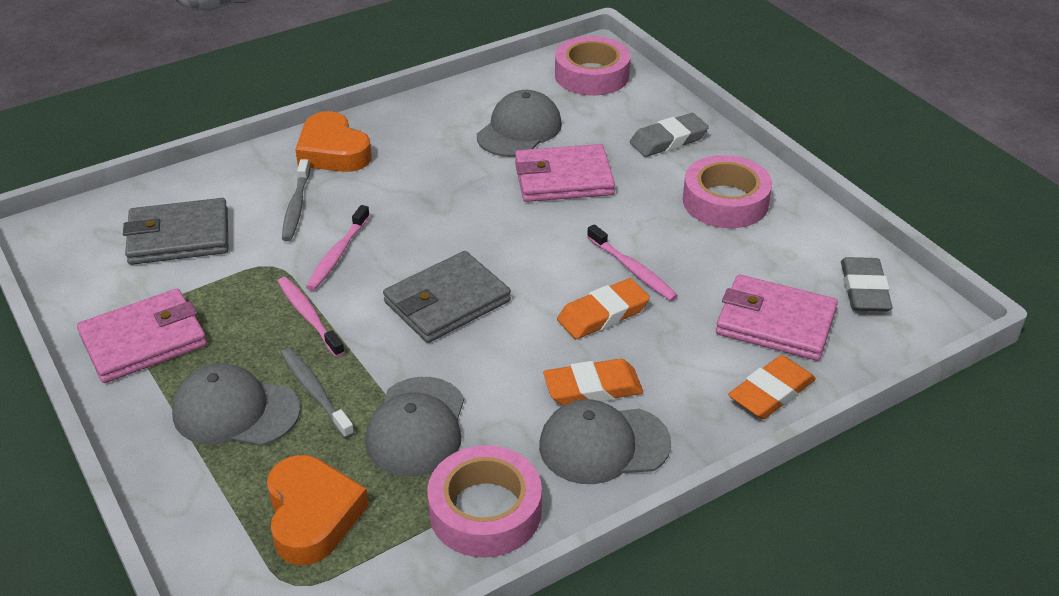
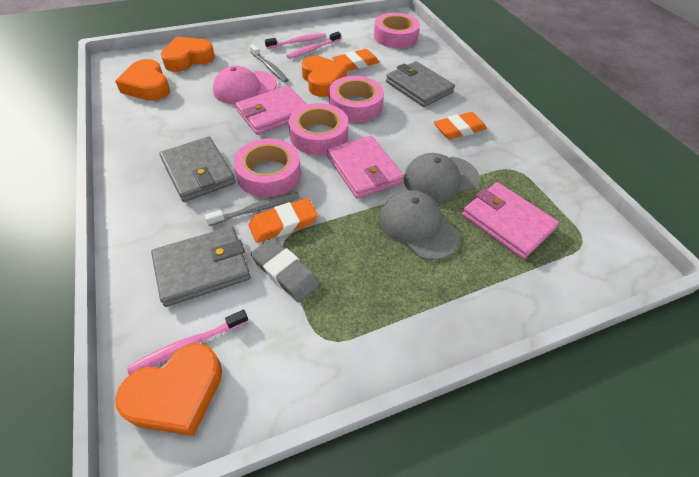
grey cap: 4 -> 2
grey eraser: 2 -> 1
grey wallet: 2 -> 3
orange heart: 2 -> 4
pink cap: 0 -> 1
pink tape: 3 -> 4

